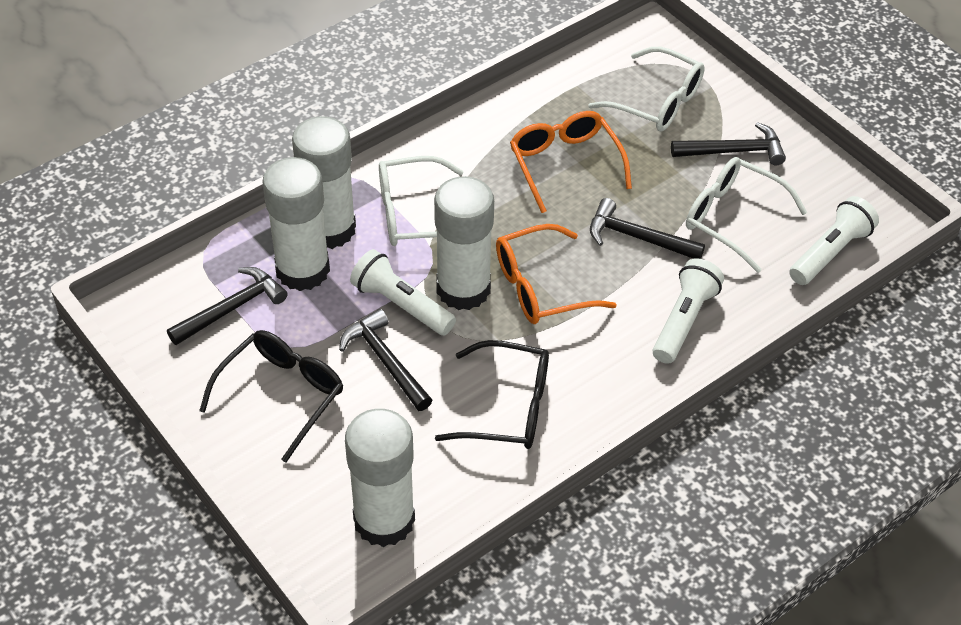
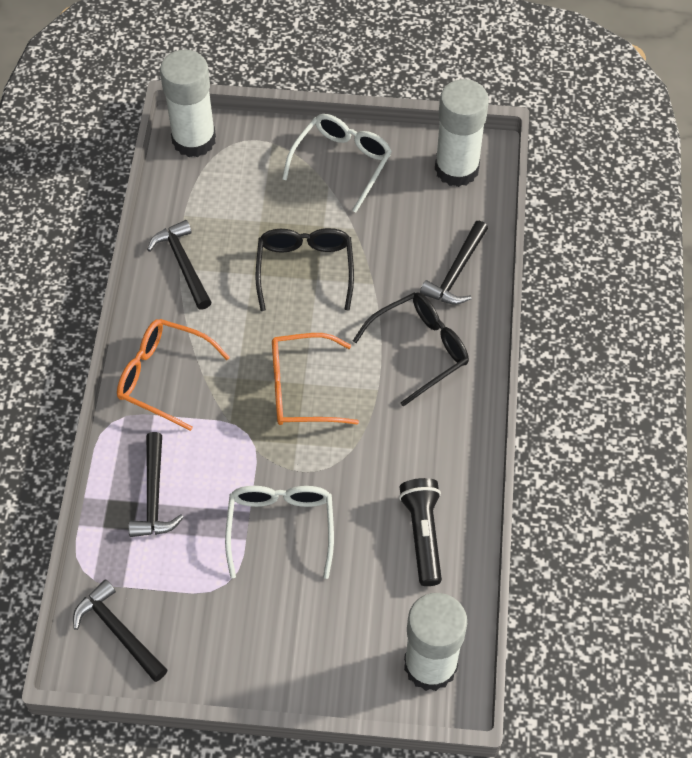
black flashlight: 0 -> 1
white flashlight: 3 -> 0
white glasses: 3 -> 2
white glue stick: 4 -> 3

